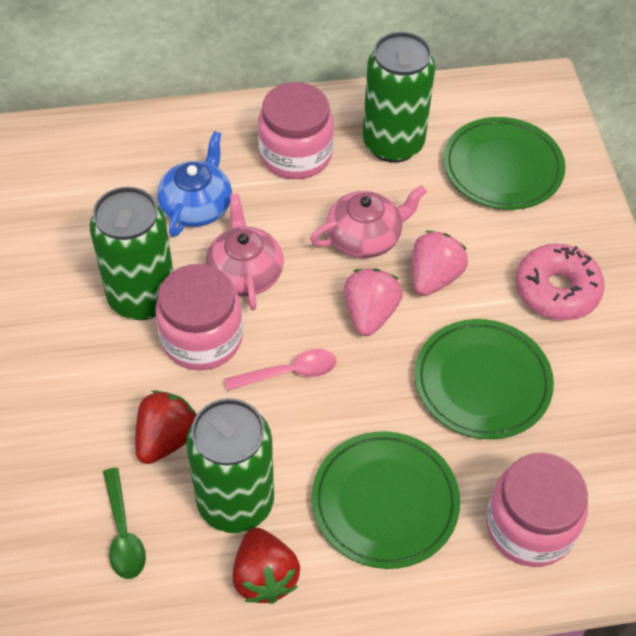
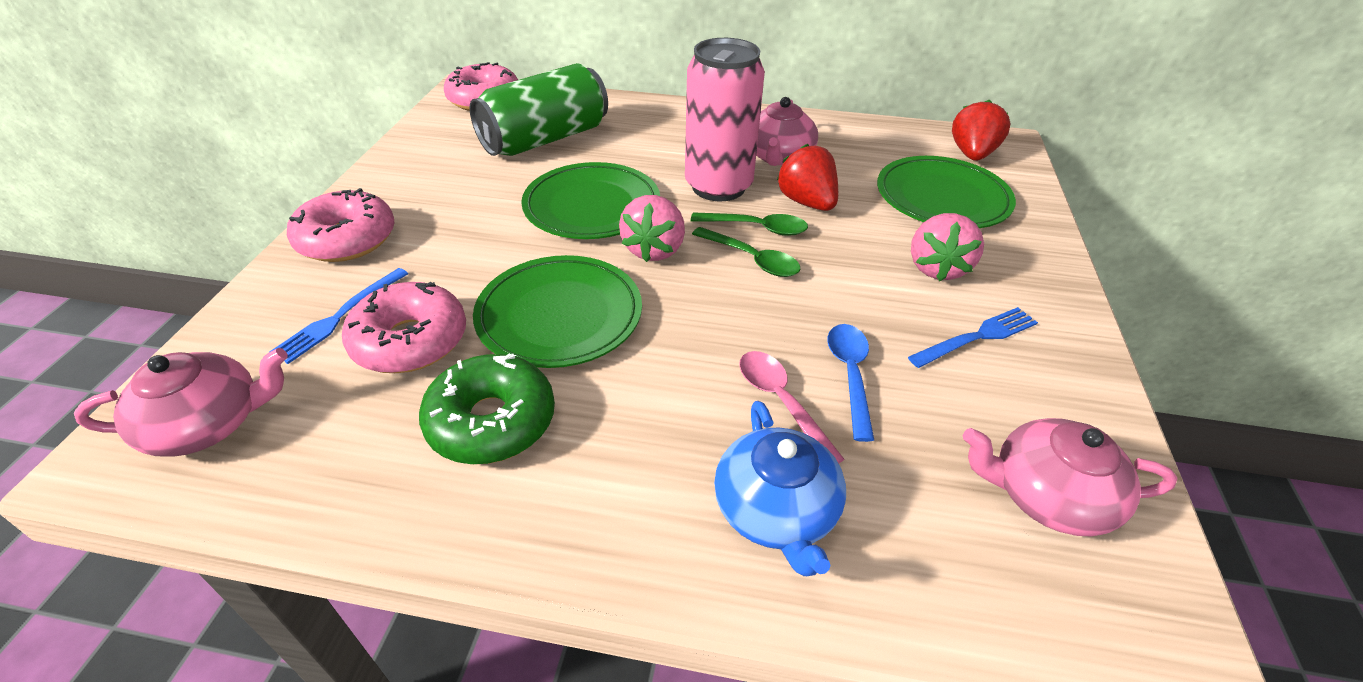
blue fork: 0 -> 2
blue spoon: 0 -> 1
green can: 3 -> 1
green donut: 0 -> 1
green spoon: 1 -> 2
pink can: 0 -> 1
pink donut: 1 -> 3
pink jar: 3 -> 0
pink teapot: 2 -> 3

